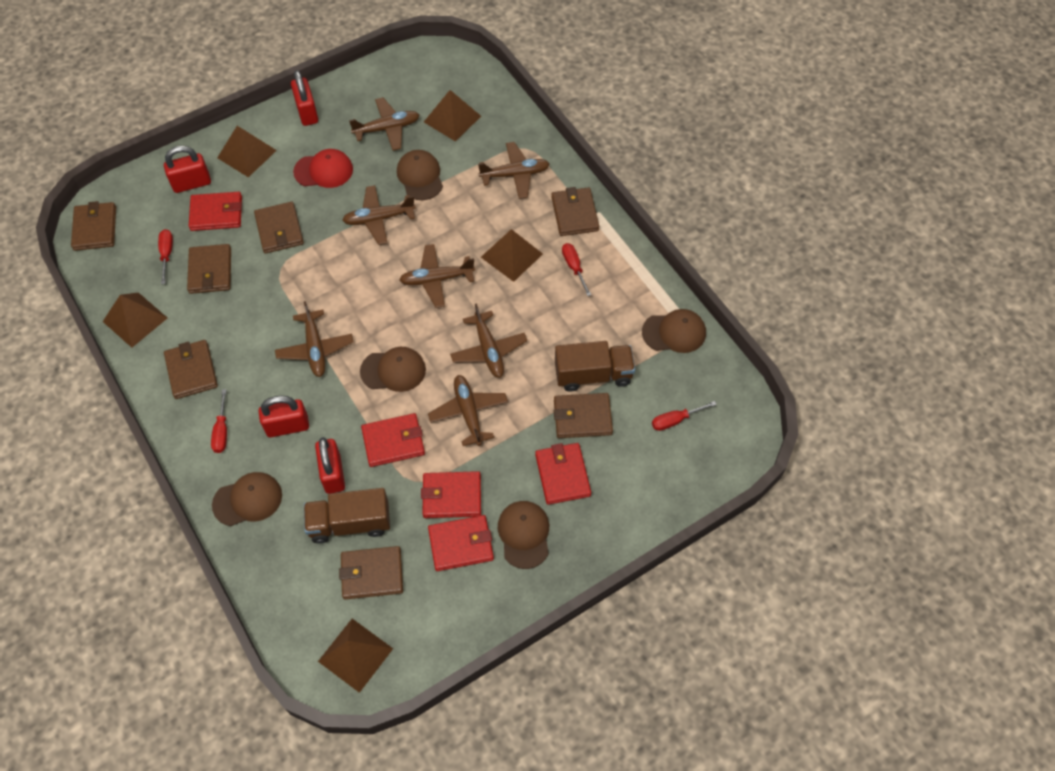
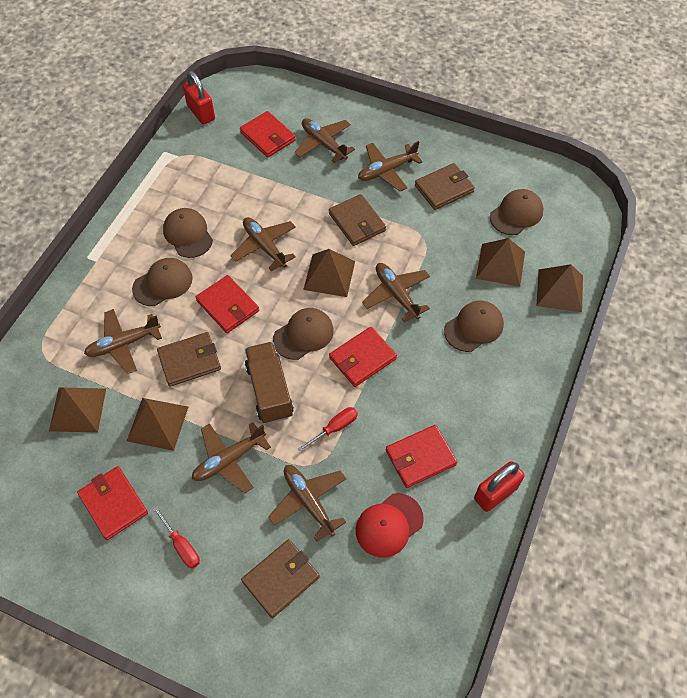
brown truck: 2 -> 1
brown wallet: 7 -> 4
red padlock: 4 -> 2
red screwdriver: 4 -> 2

